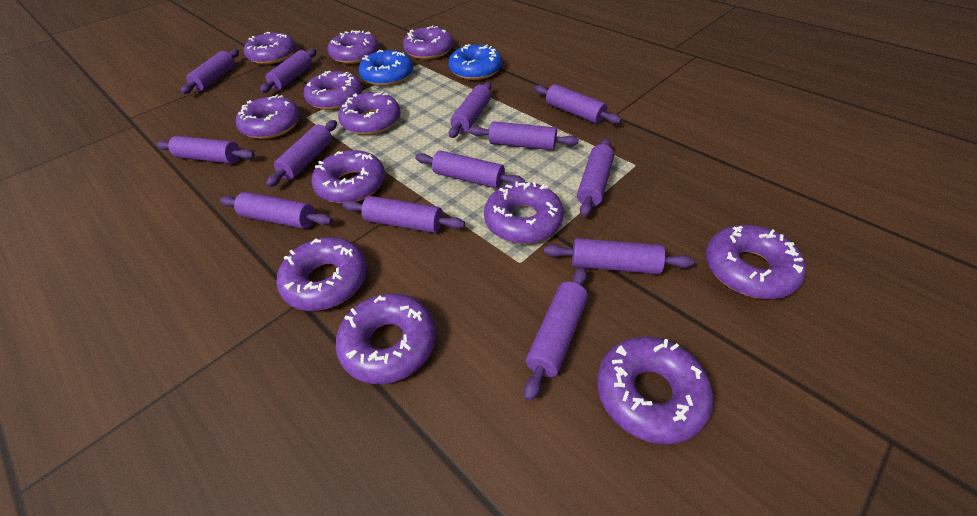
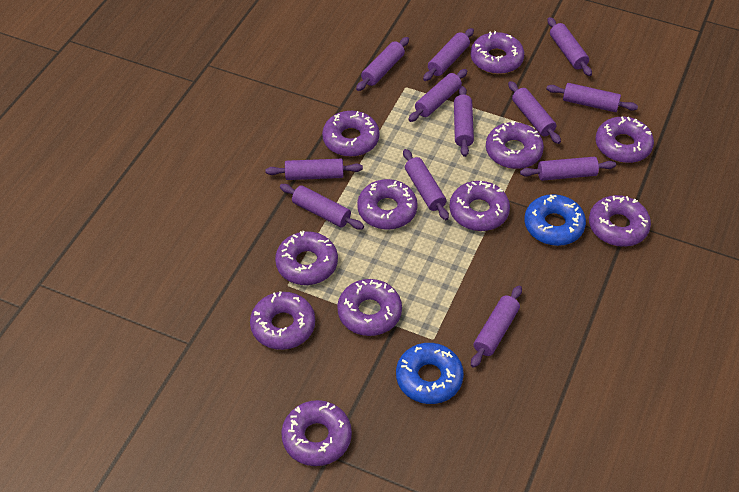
purple donut: 12 -> 11
purple rolling pin: 13 -> 12

